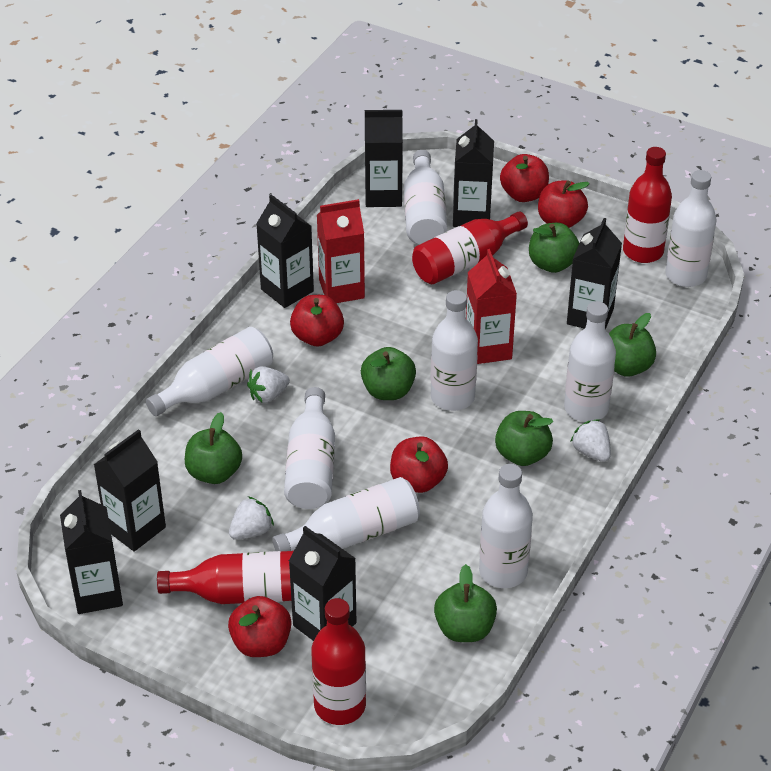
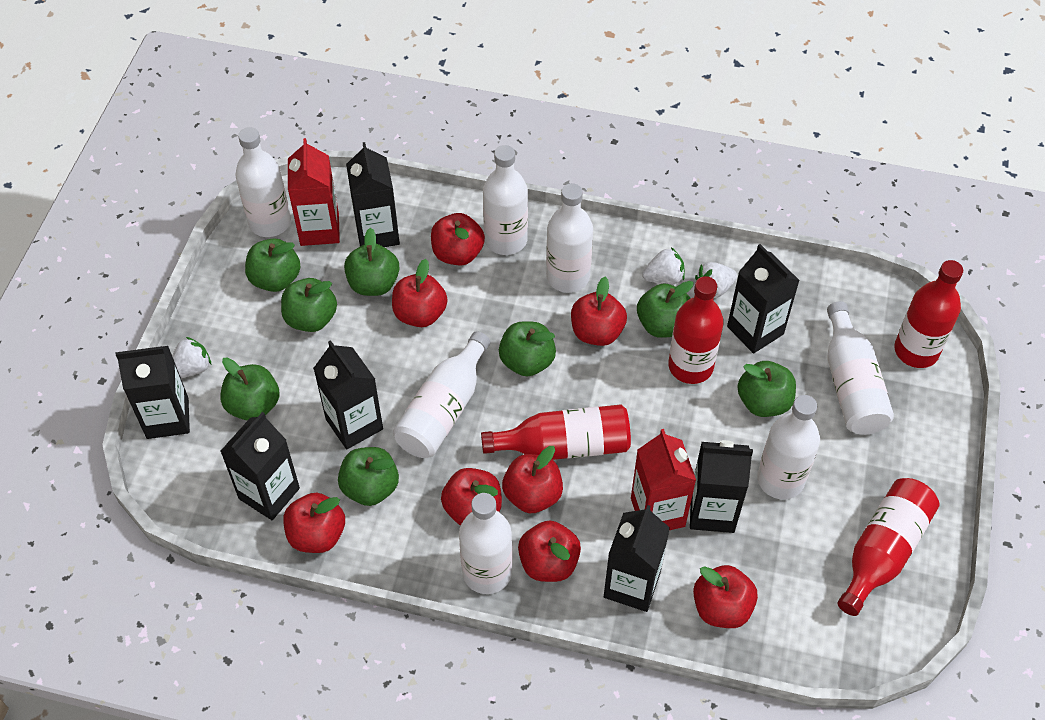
green apple: 6 -> 8
red apple: 5 -> 8
white bottle: 8 -> 7

